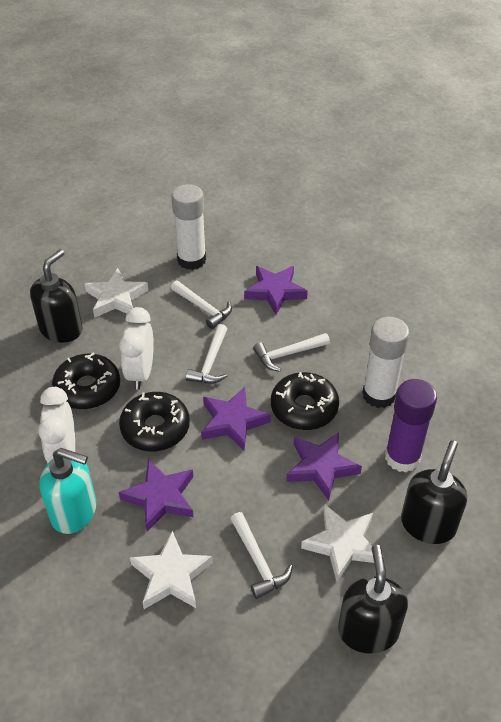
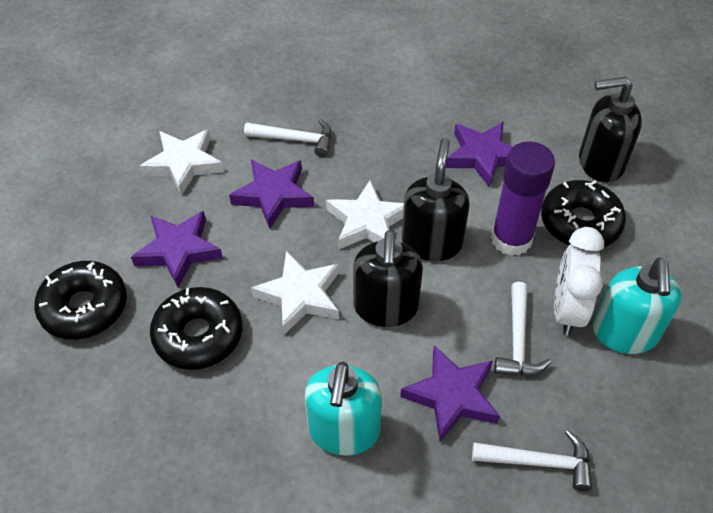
turquoise soap dispenser: 1 -> 2
white clock: 2 -> 1
white glue stick: 2 -> 0
white hammer: 4 -> 3

